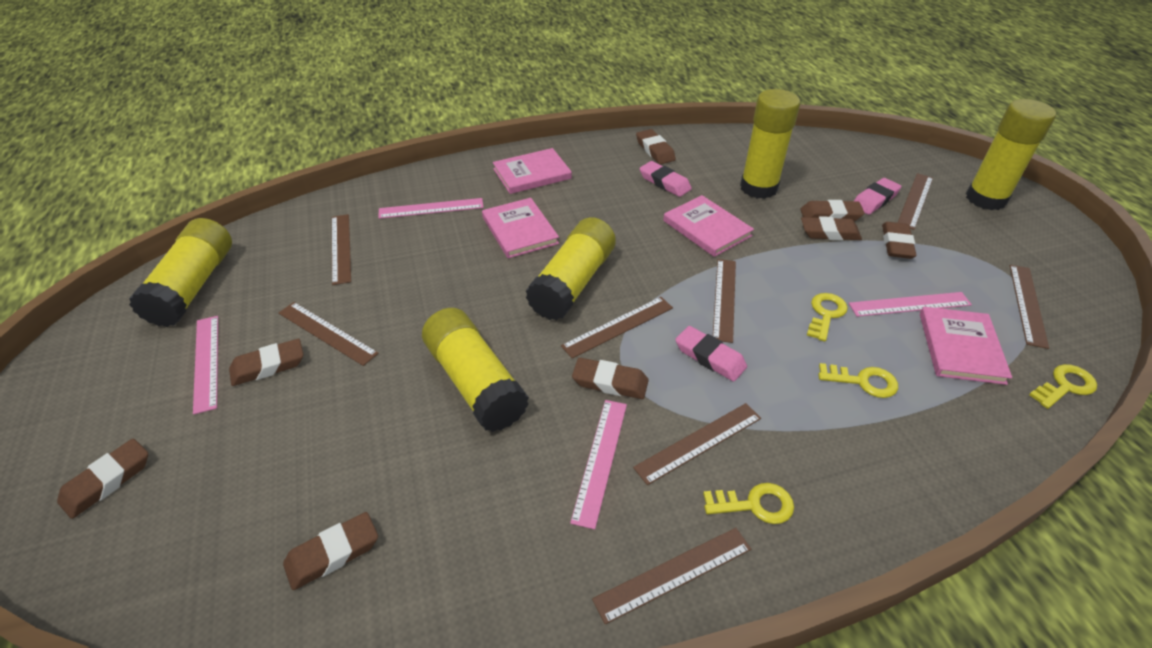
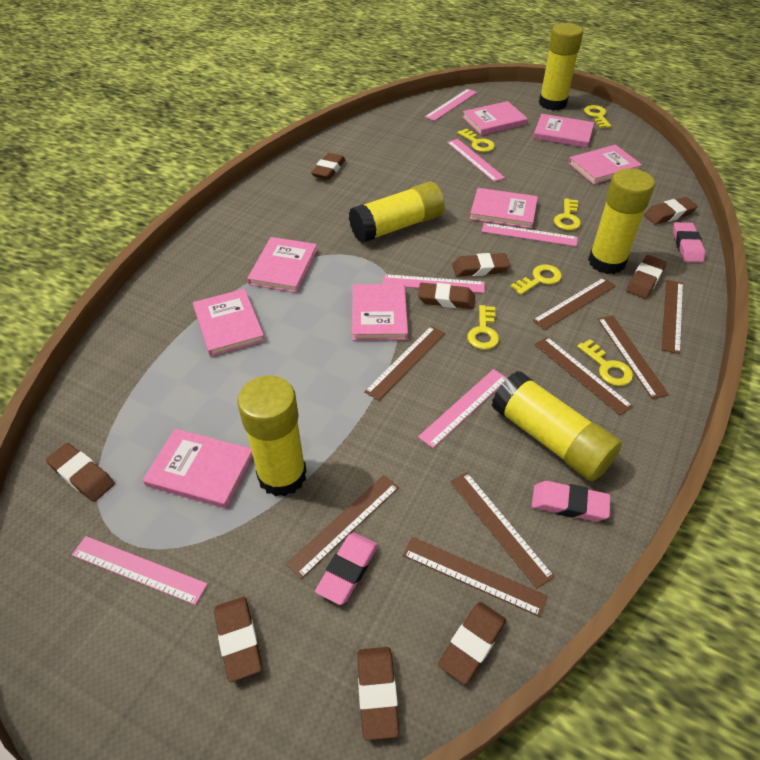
brown eraser: 8 -> 9
pink book: 4 -> 8
pink ruler: 4 -> 6
yellow key: 4 -> 6

